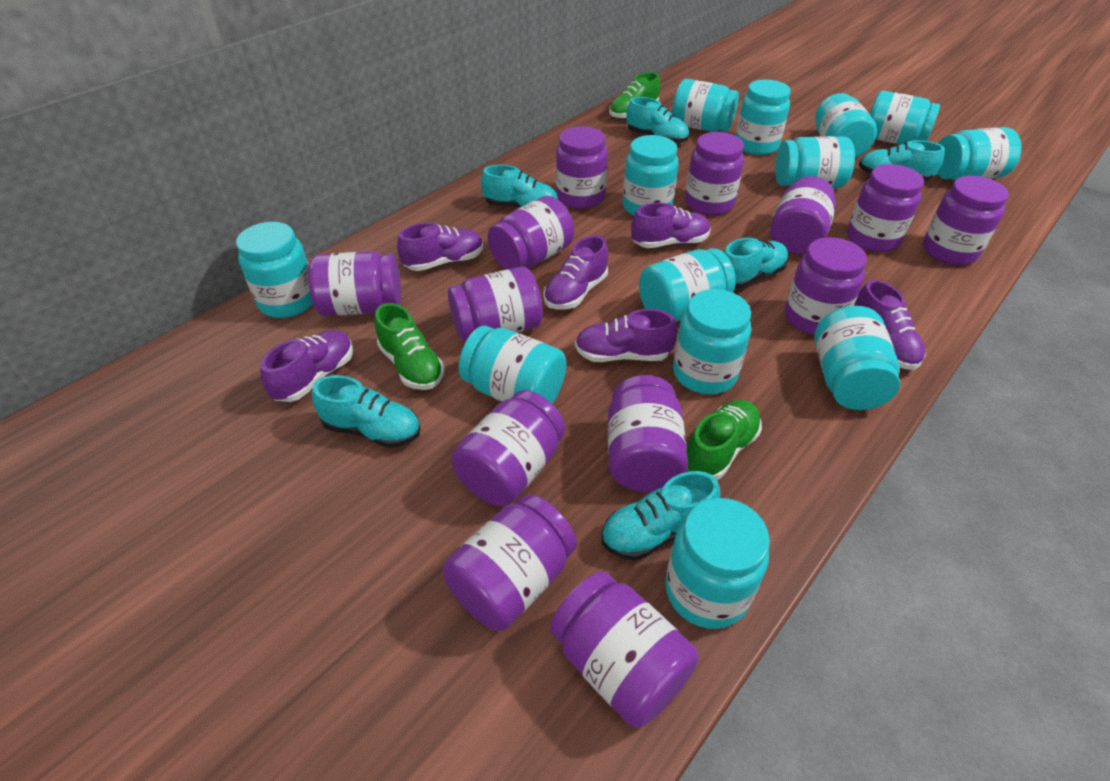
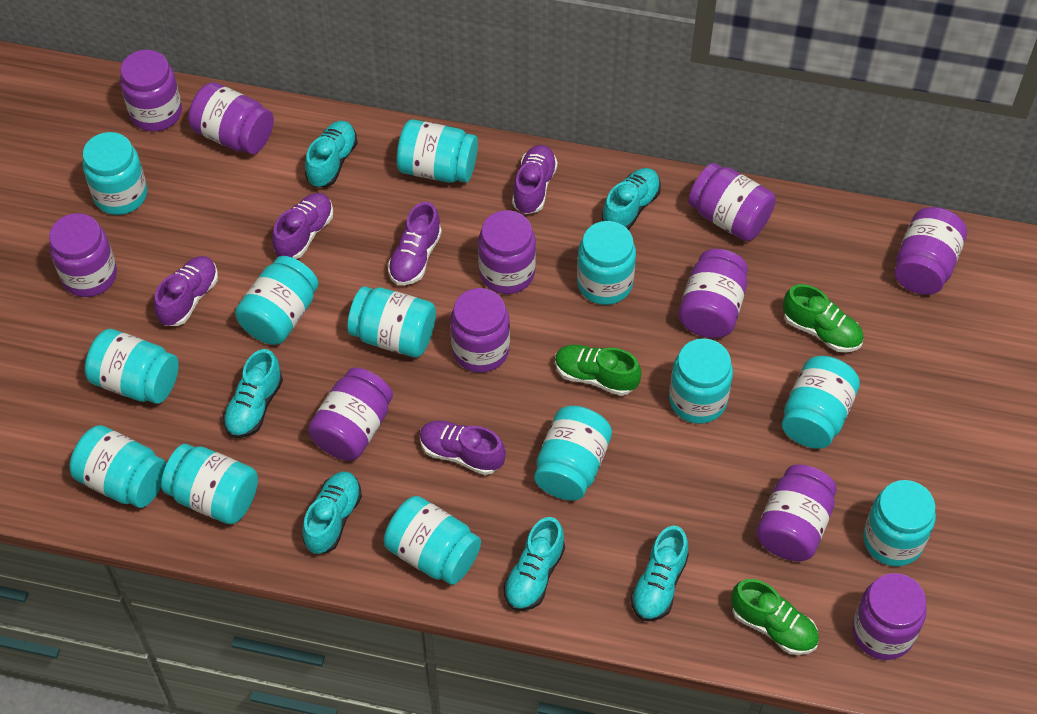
purple jar: 13 -> 11
purple shoe: 6 -> 5

